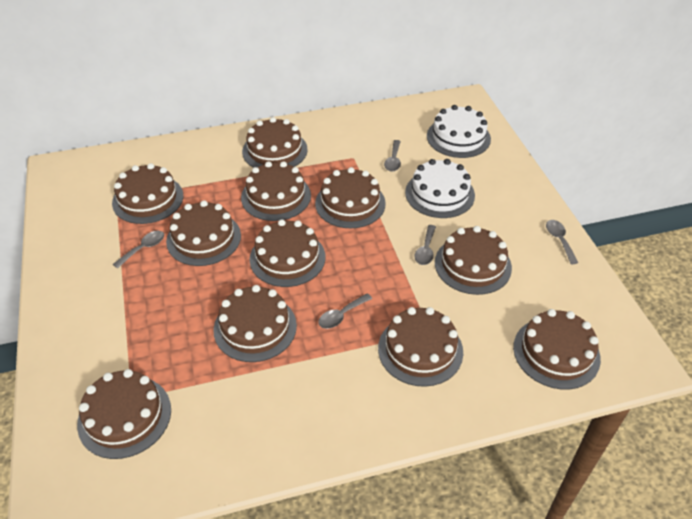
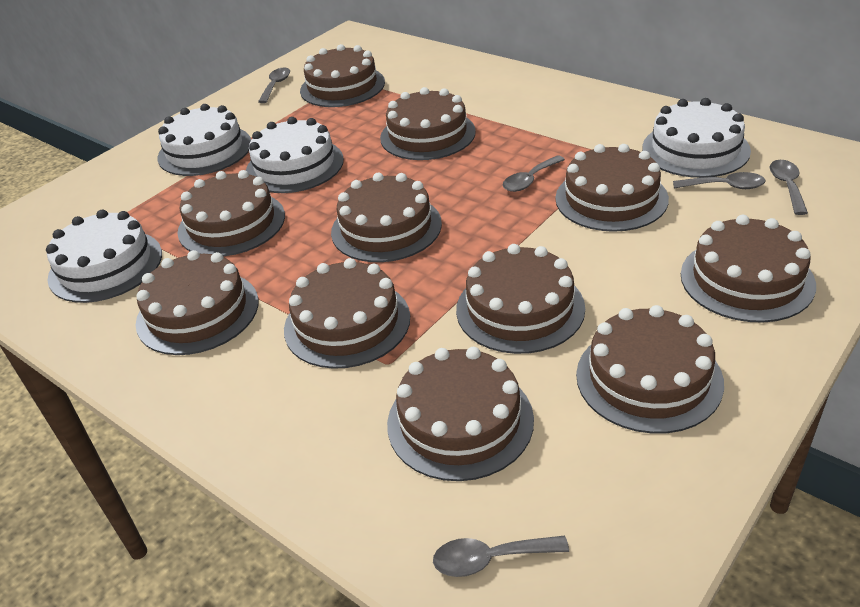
white cake: 2 -> 4

